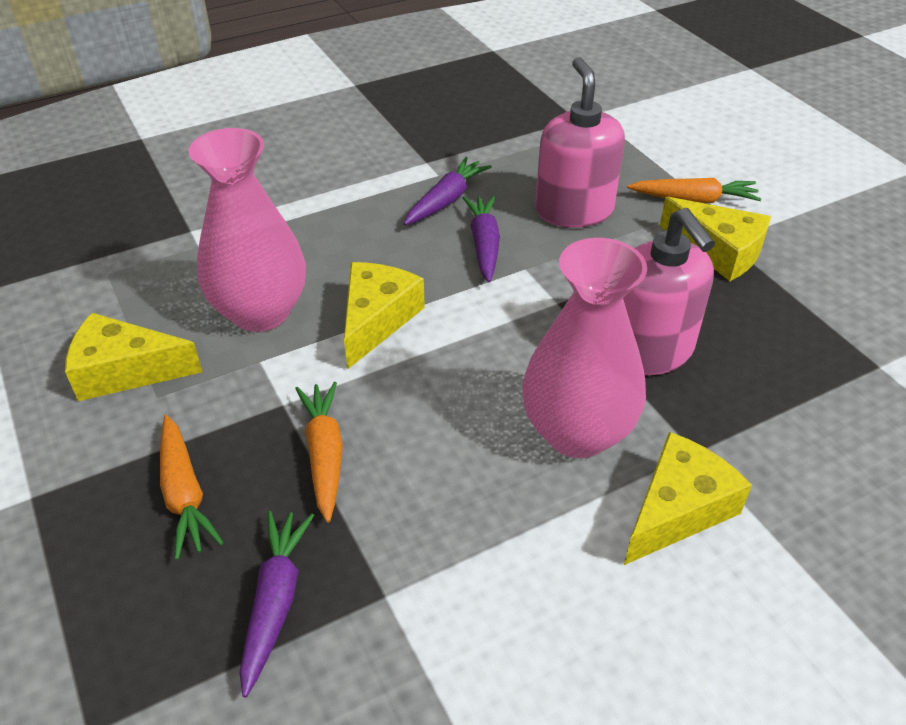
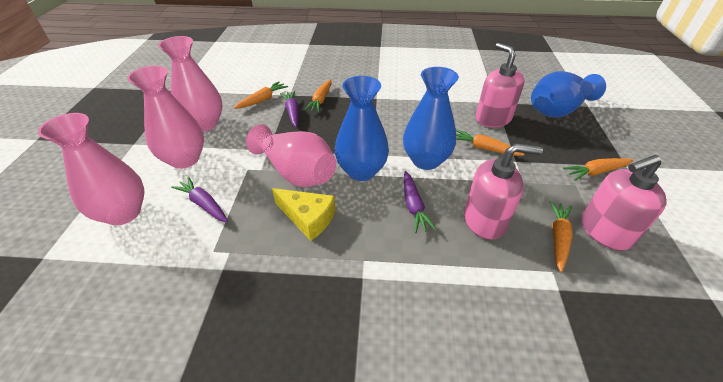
blue vase: 0 -> 3
orange carrot: 3 -> 5
pink soap dispenser: 2 -> 3
pink vase: 2 -> 4
yellow cheese: 4 -> 1

